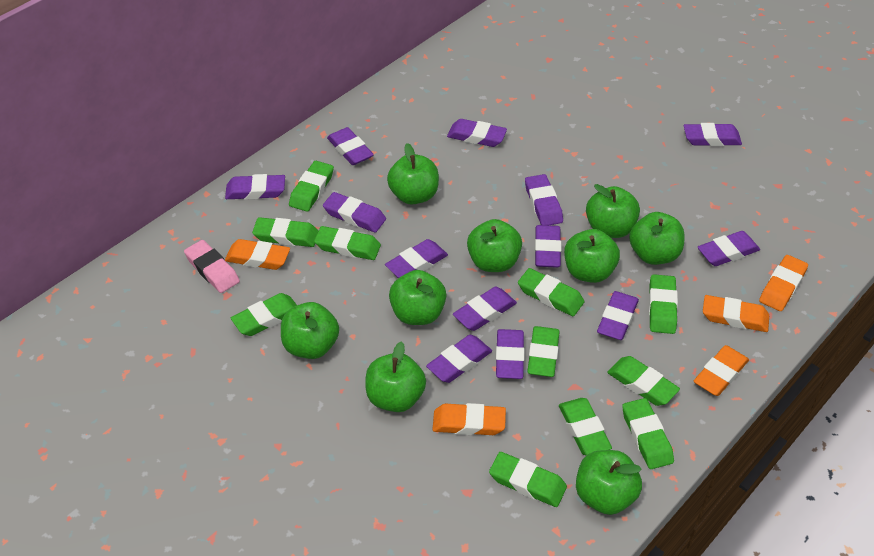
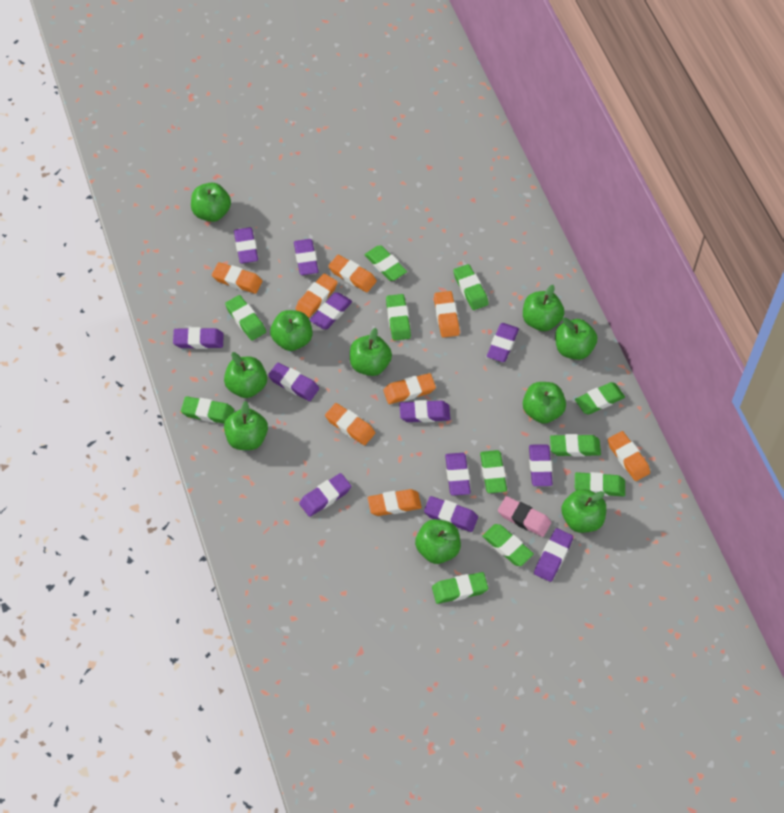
green apple: 9 -> 10
orange eraser: 5 -> 8
purple eraser: 13 -> 12

